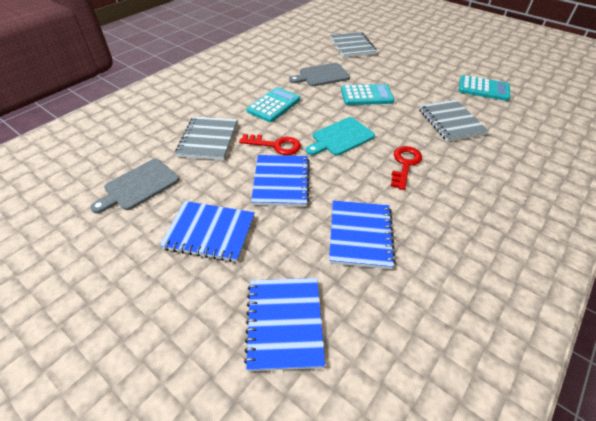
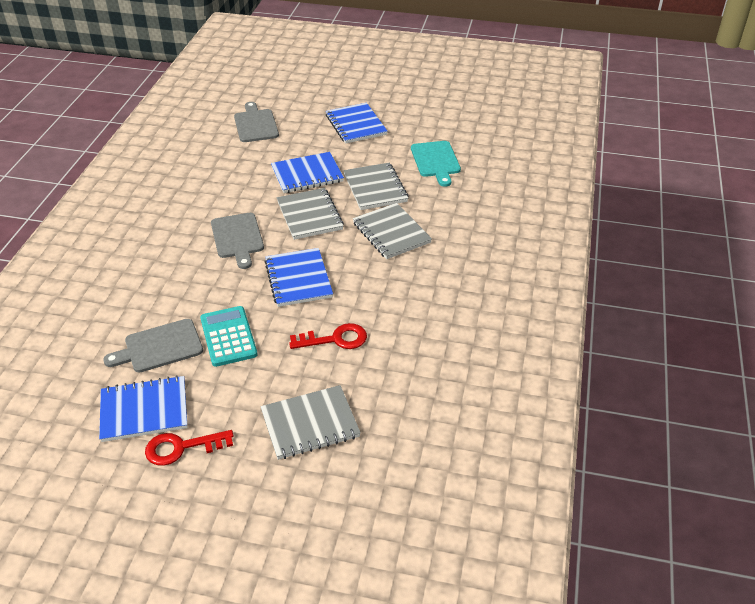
grey cutting board: 2 -> 3
grey notebook: 3 -> 4
turquoise calculator: 3 -> 1

